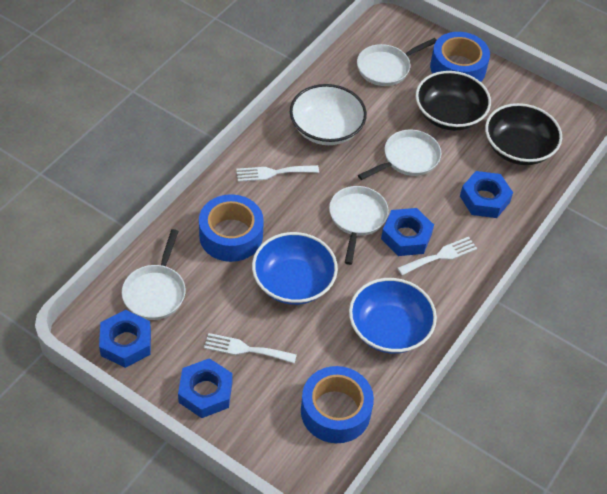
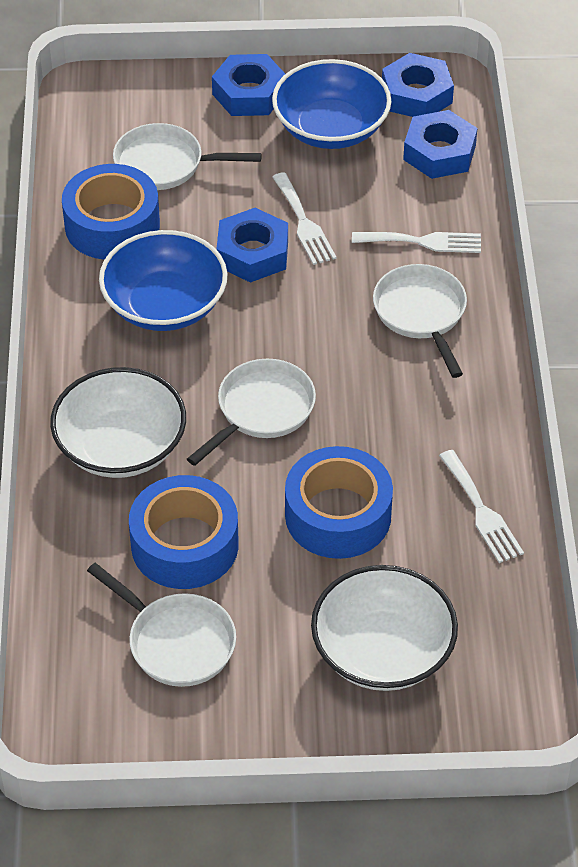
black bowl: 2 -> 0
white bowl: 1 -> 2

